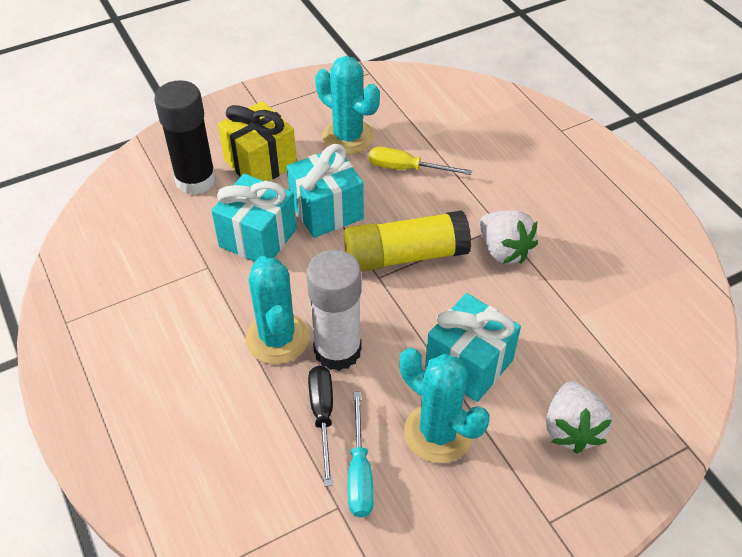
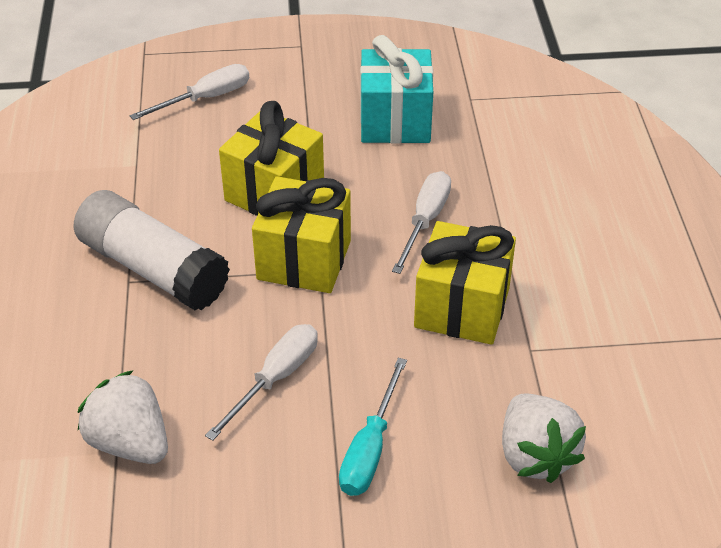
black glue stick: 1 -> 0
black screwdriver: 1 -> 0
turquoise cactus: 3 -> 0
turquoise gift: 3 -> 1
white screwdriver: 0 -> 3
yellow gift: 1 -> 3
yellow glue stick: 1 -> 0
yellow screwdriver: 1 -> 0

